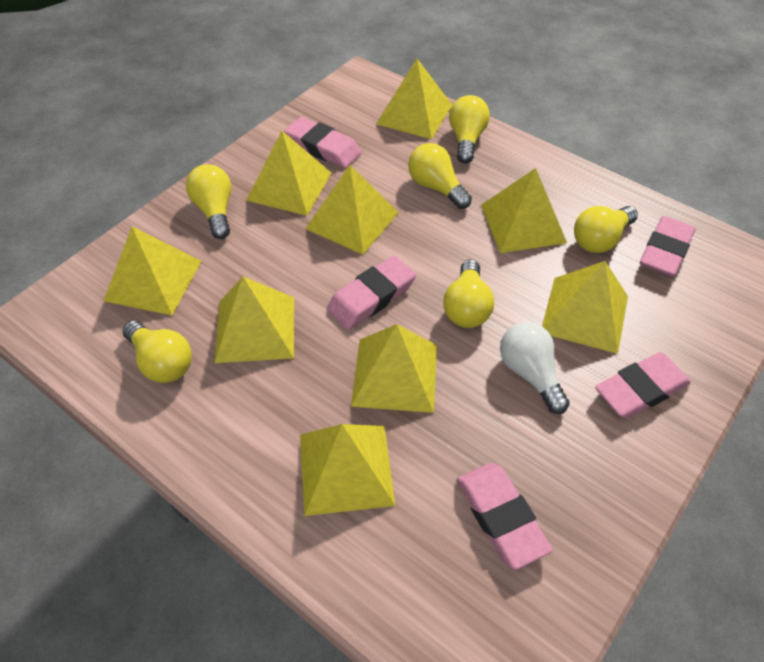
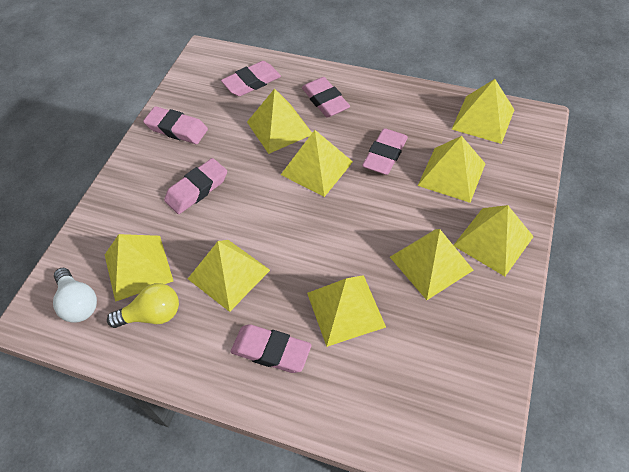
pink eraser: 5 -> 6
yellow light bulb: 6 -> 1

